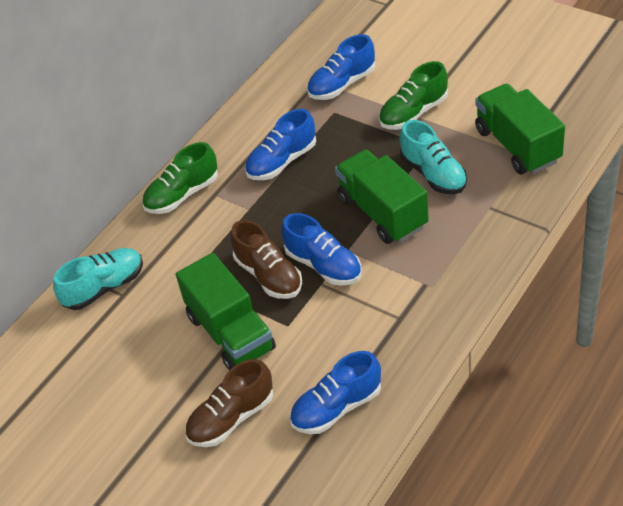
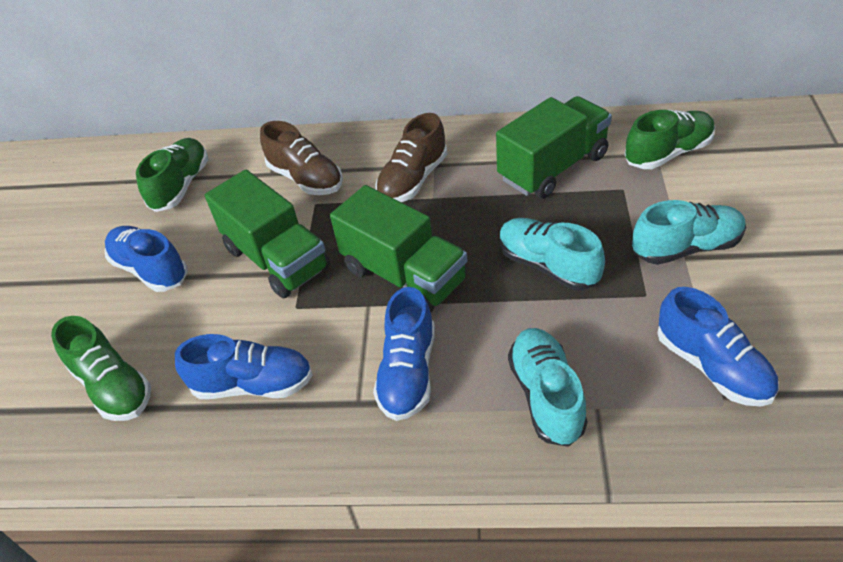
green shoe: 2 -> 3
turquoise shoe: 2 -> 3

